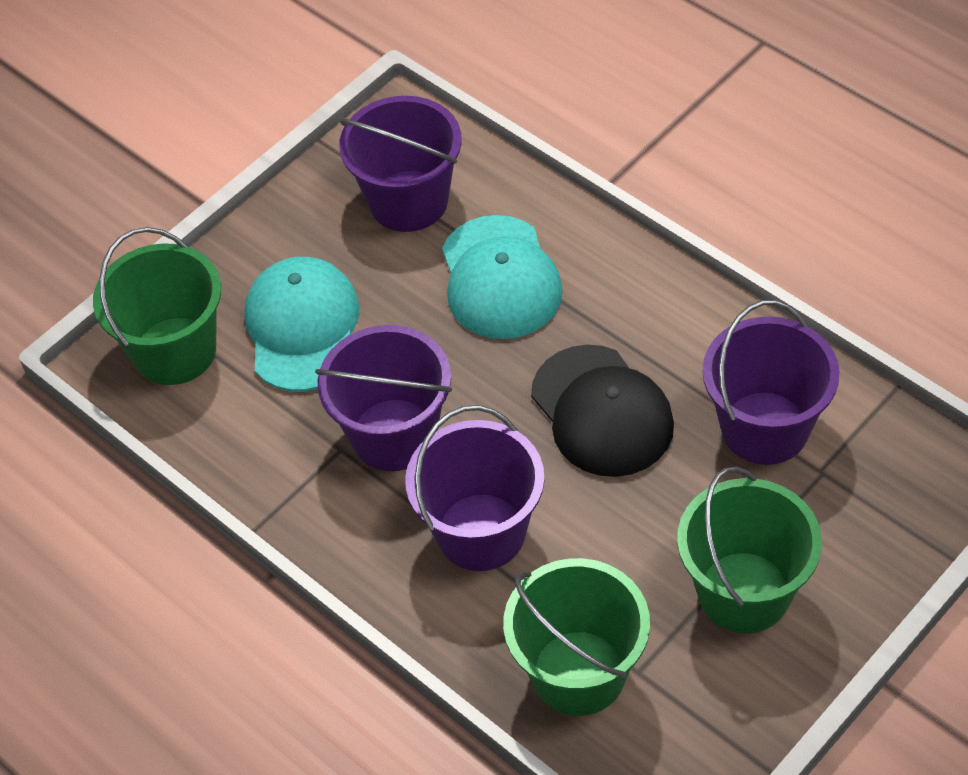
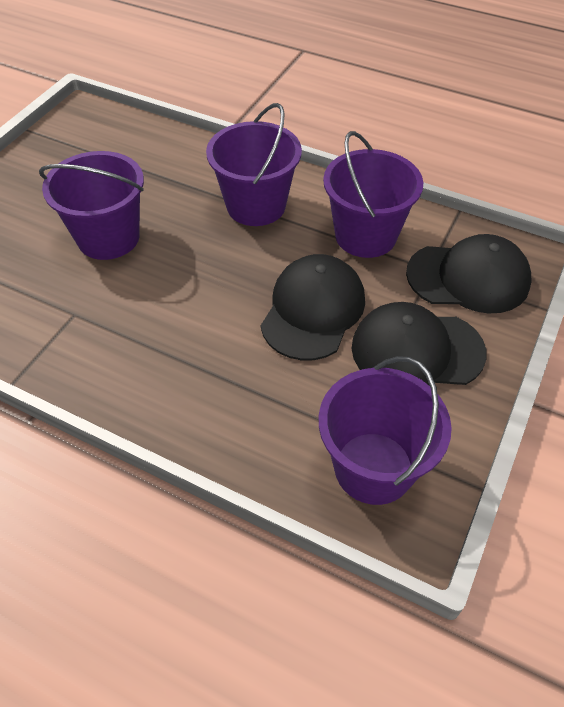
black cap: 1 -> 3
green bucket: 3 -> 0
turquoise cap: 2 -> 0

